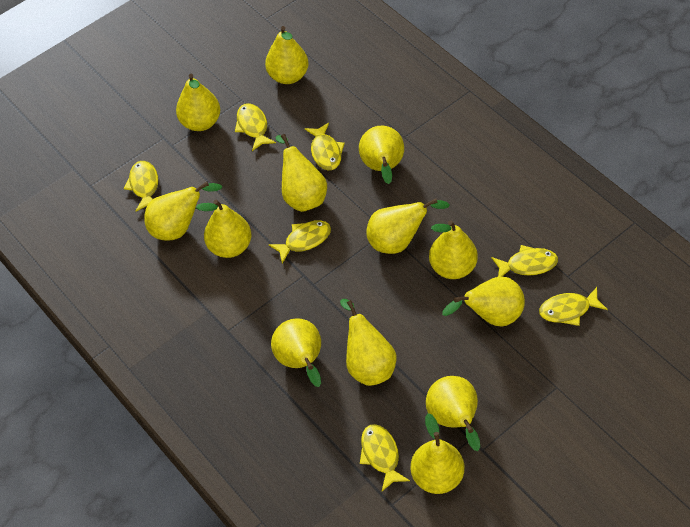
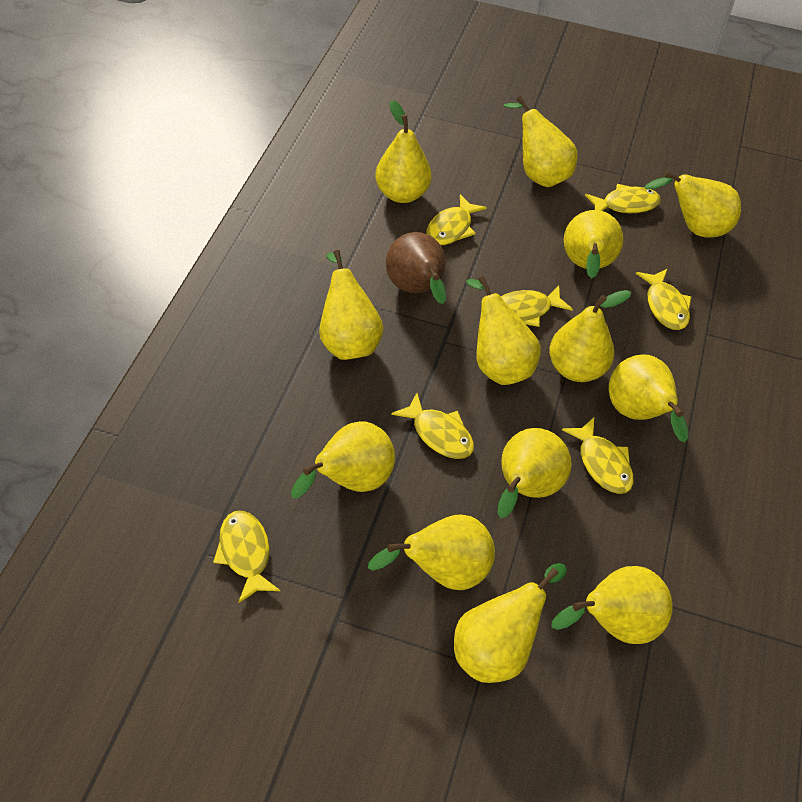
brown pear: 0 -> 1

